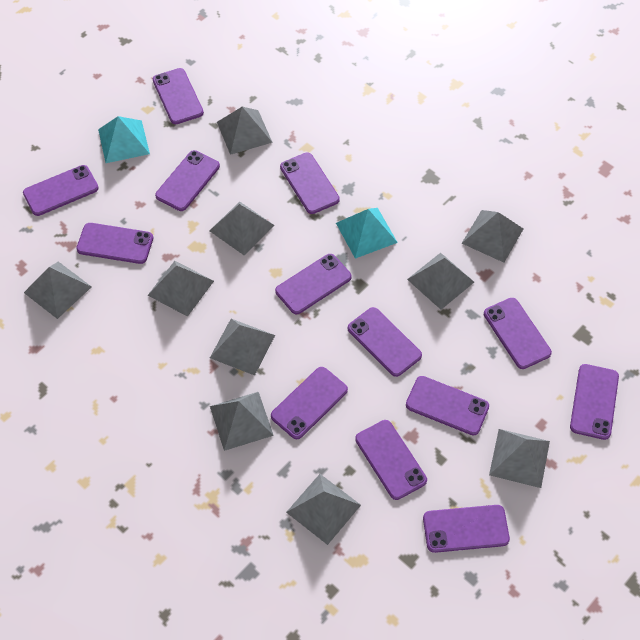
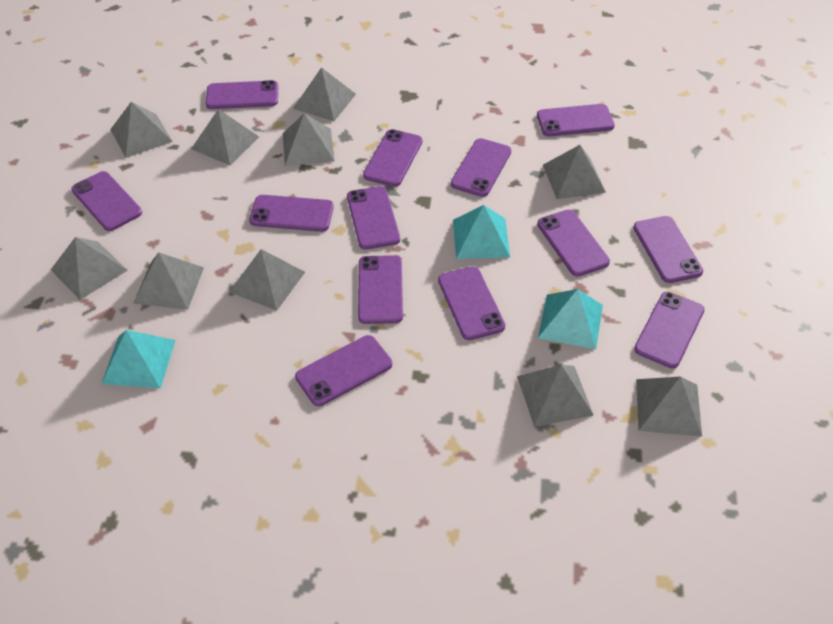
turquoise pyramid: 2 -> 3

